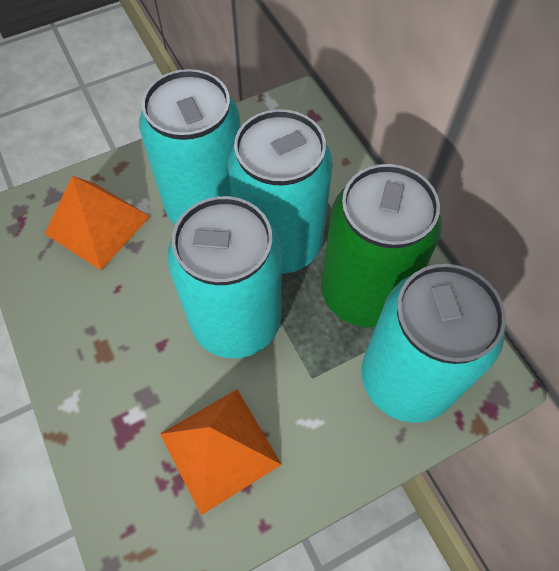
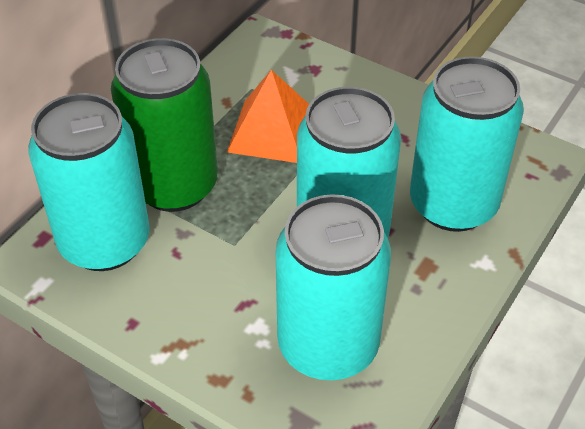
orange pyramid: 2 -> 1

